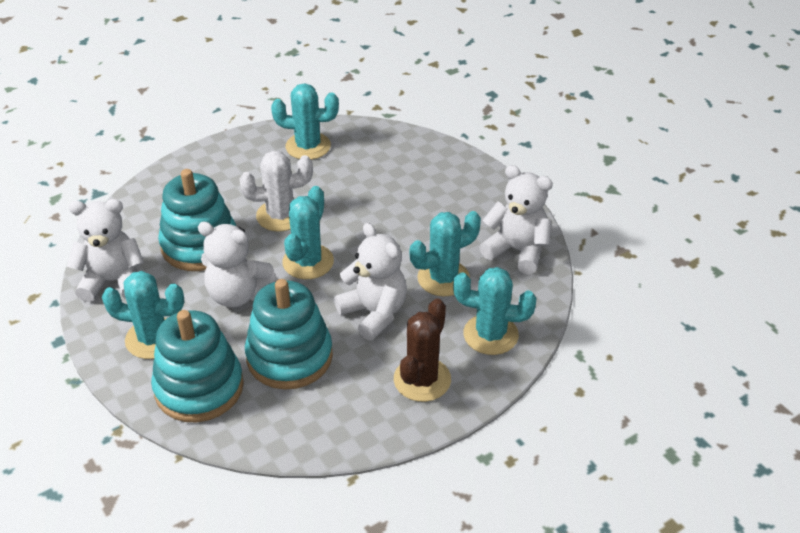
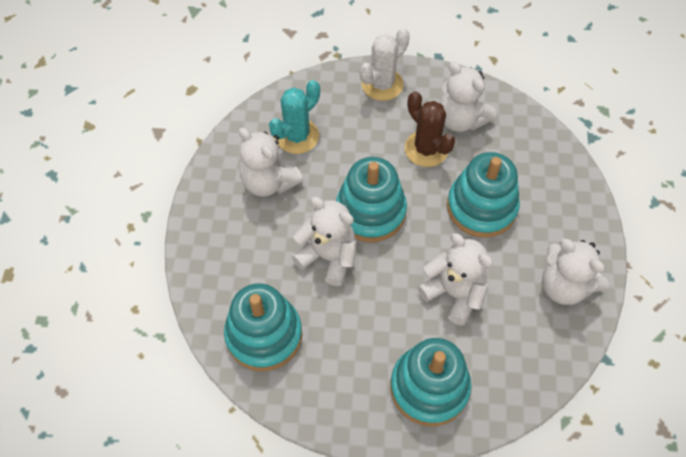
turquoise cactus: 5 -> 1
turquoise stacking toy: 3 -> 4
white teddy bear: 4 -> 5

